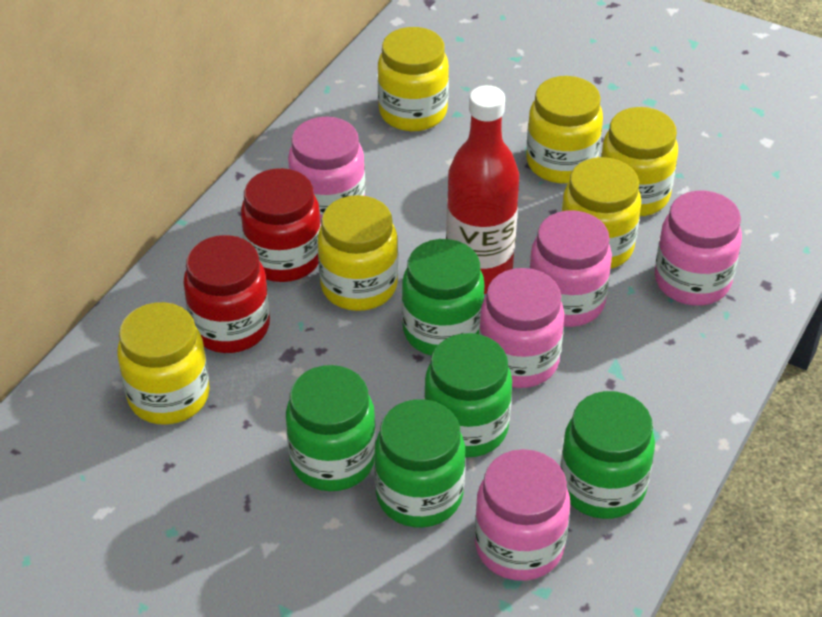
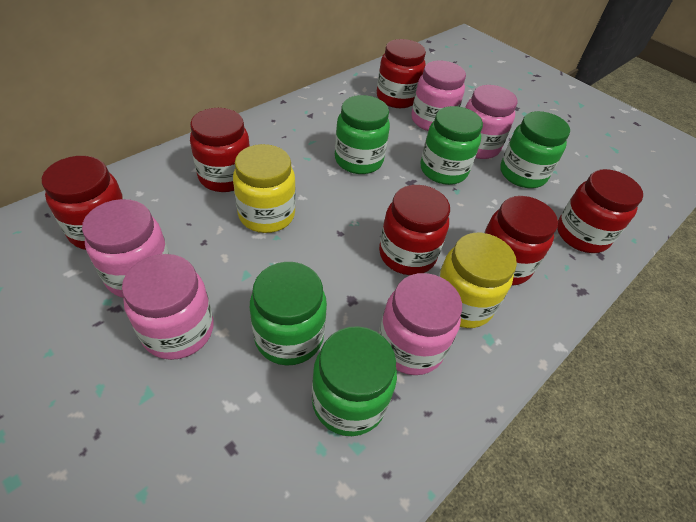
red bottle: 1 -> 0
red jar: 2 -> 6
yellow jar: 6 -> 2

